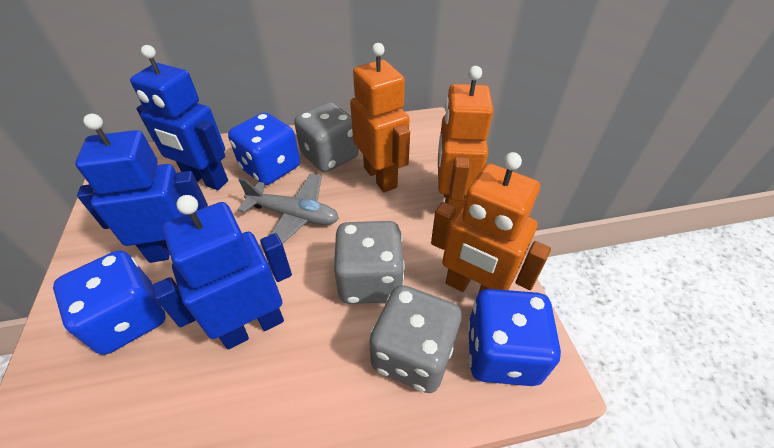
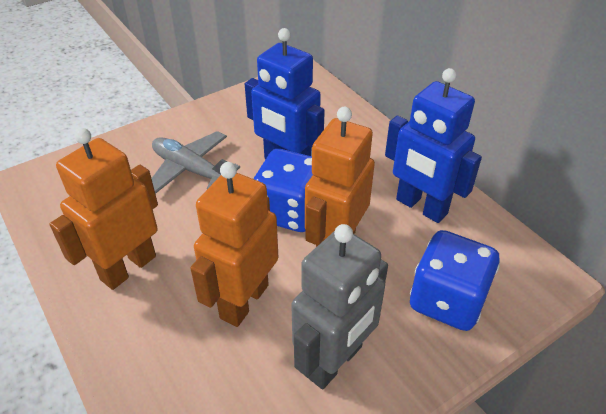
blue dice: 3 -> 2
blue robot: 3 -> 2
grey dice: 3 -> 0
grey robot: 0 -> 1

